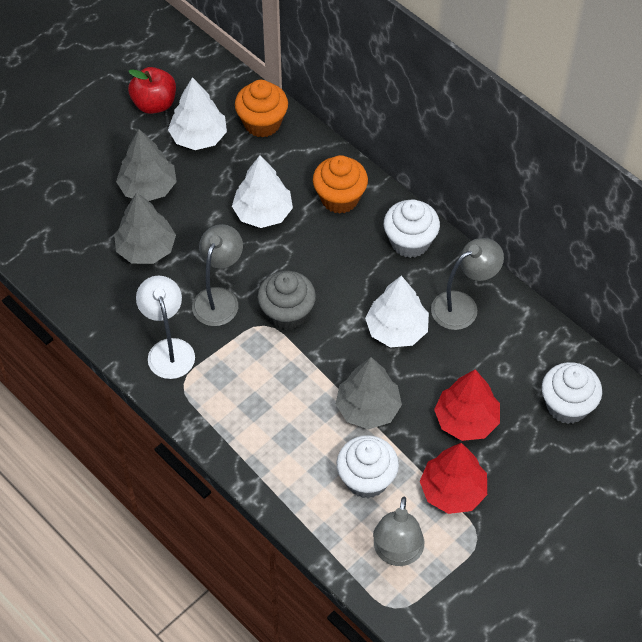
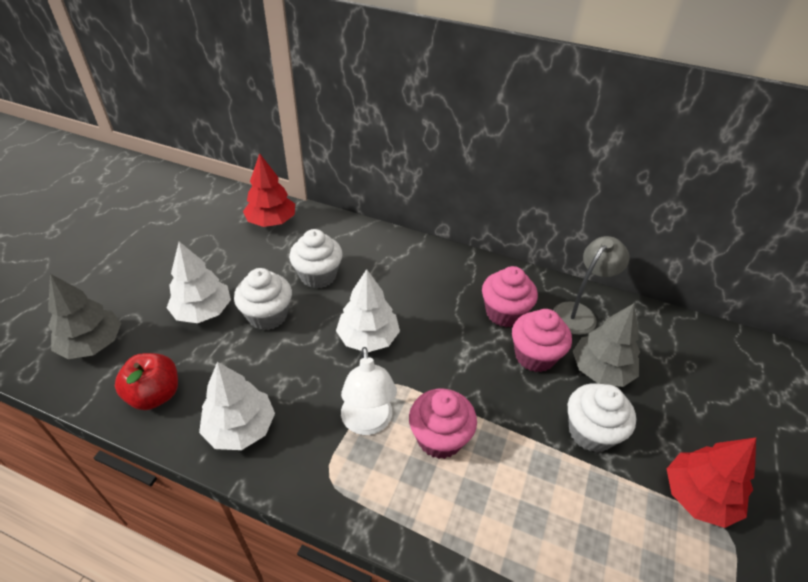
grey cupcake: 1 -> 0
grey lamp: 3 -> 1
grey tree: 3 -> 2
orange cupcake: 2 -> 0
pink cupcake: 0 -> 3

